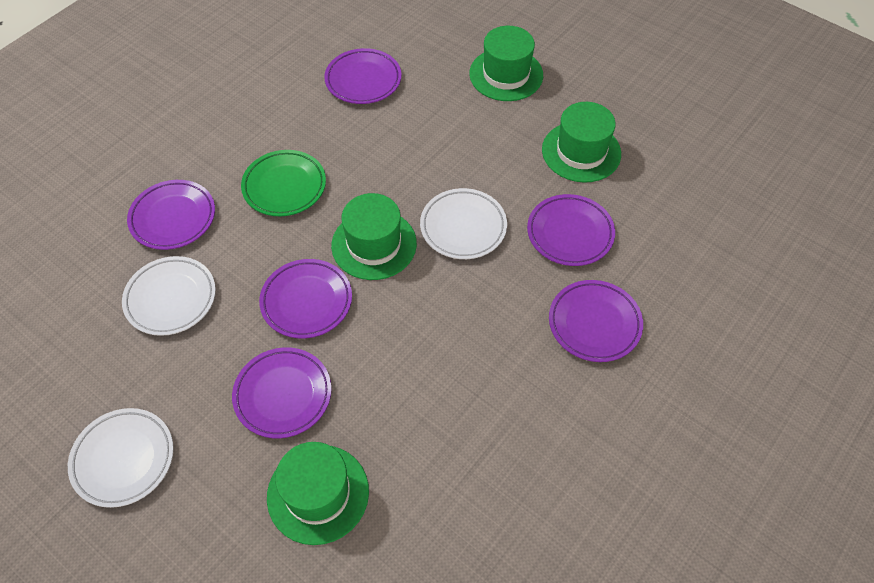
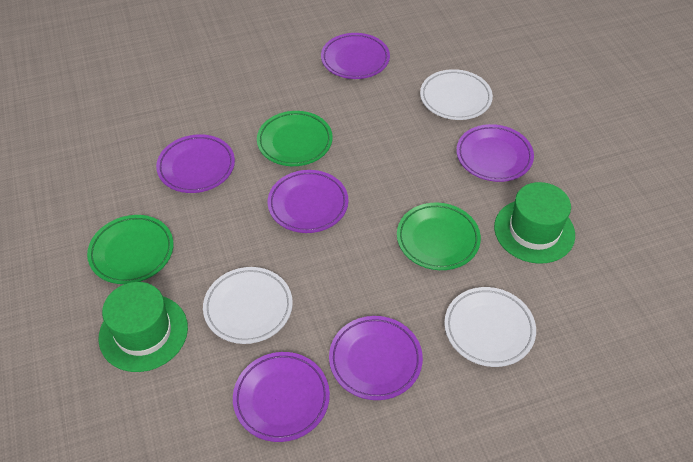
green hat: 4 -> 2
green plate: 1 -> 3

